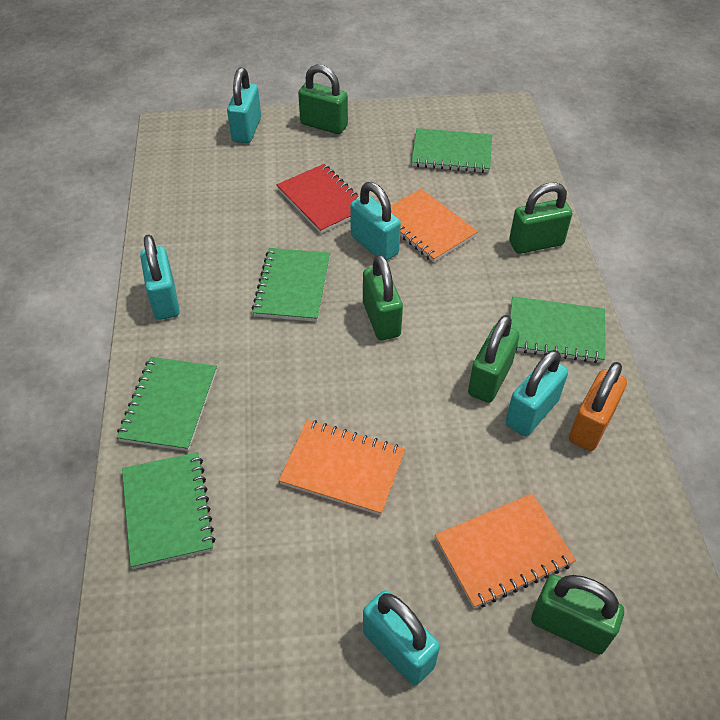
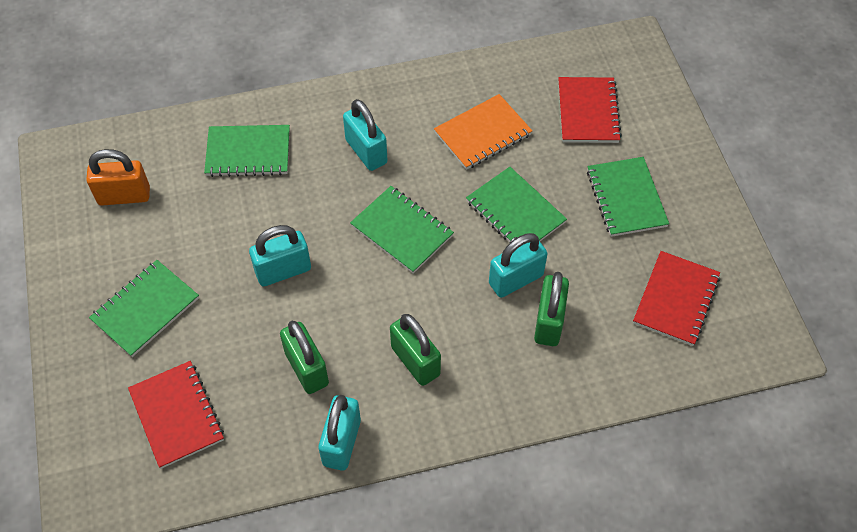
green padlock: 5 -> 3
orange notebook: 3 -> 1
red notebook: 1 -> 3
turquoise padlock: 5 -> 4

